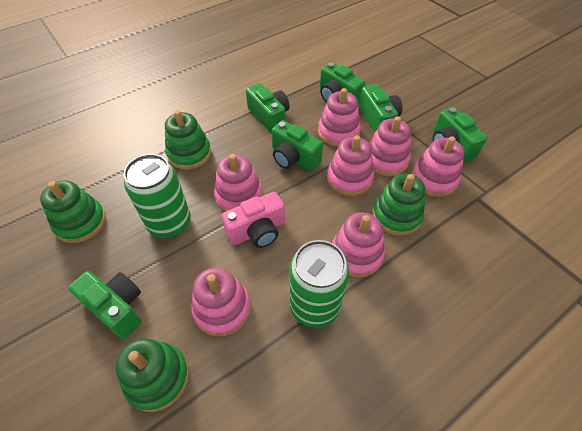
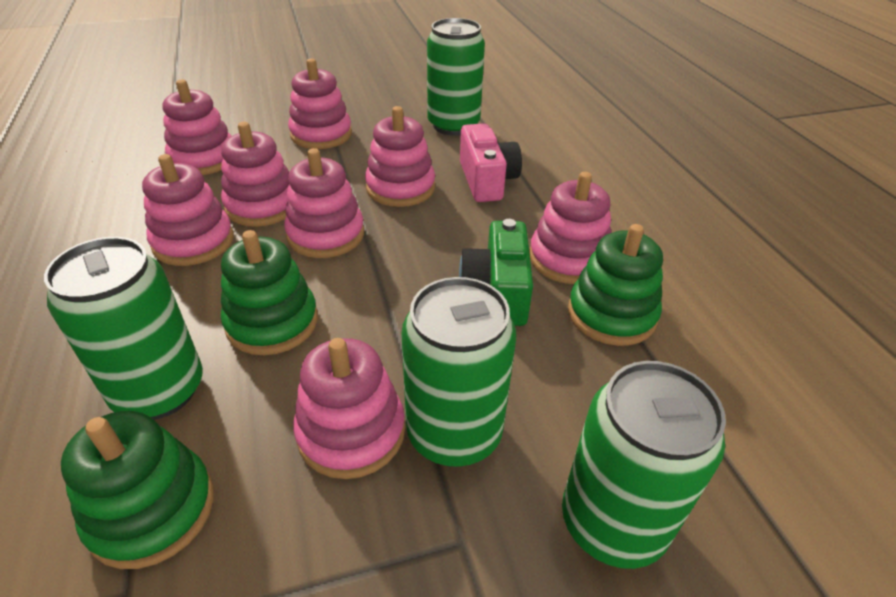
green camera: 6 -> 1
green can: 2 -> 4
green stacking toy: 4 -> 3
pink stacking toy: 7 -> 8

